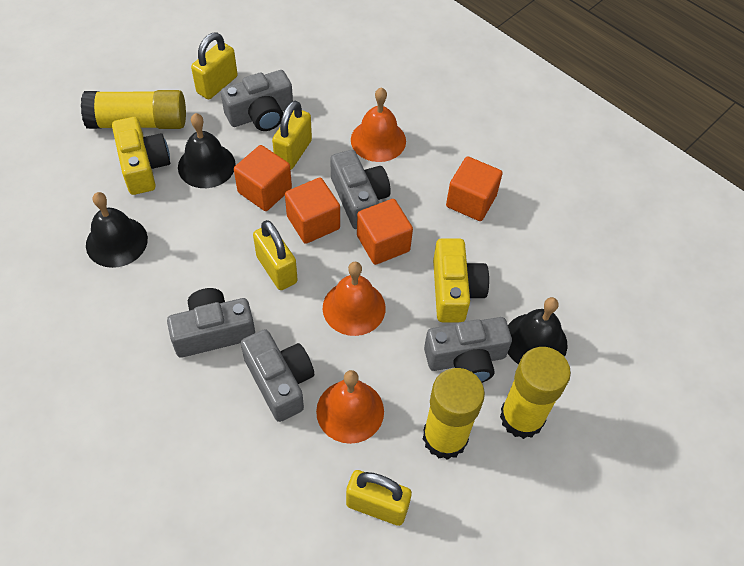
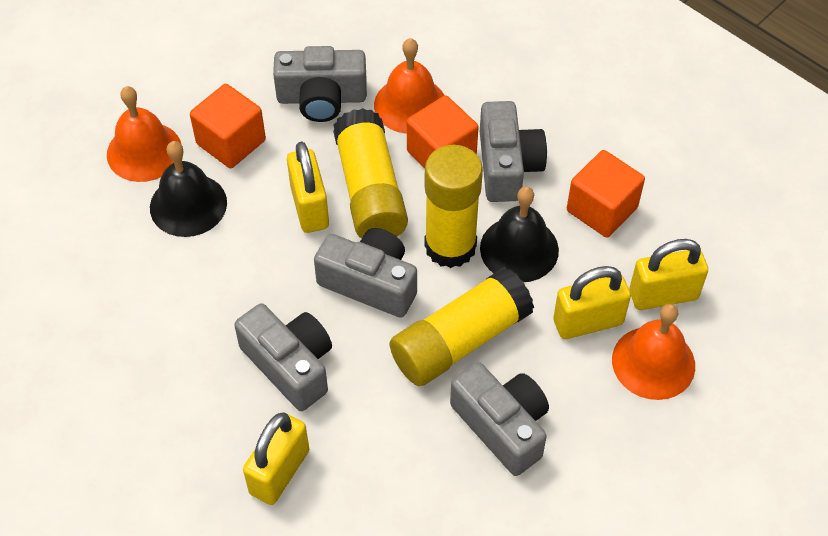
black bell: 3 -> 2
orange cube: 4 -> 3
yellow camera: 2 -> 0

